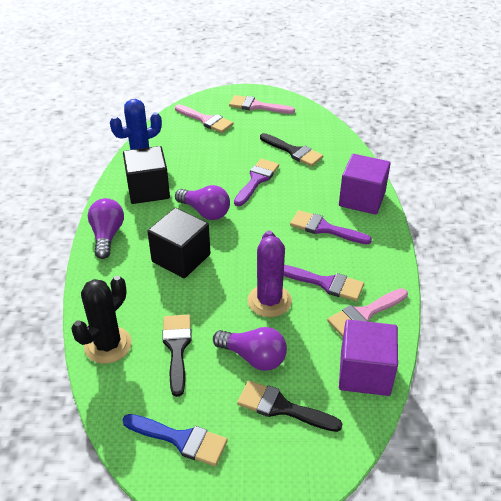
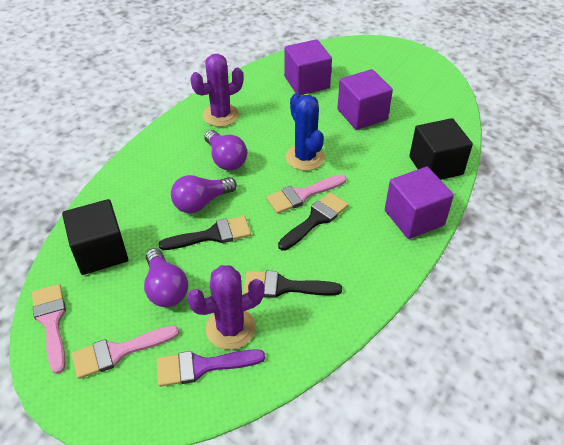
black cactus: 1 -> 0
blue brush: 1 -> 0
purple brush: 3 -> 1
purple cactus: 1 -> 2
purple cube: 2 -> 3

